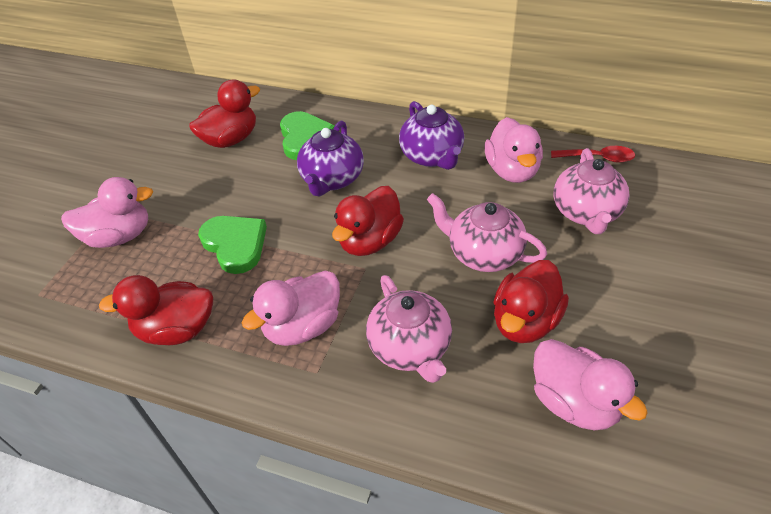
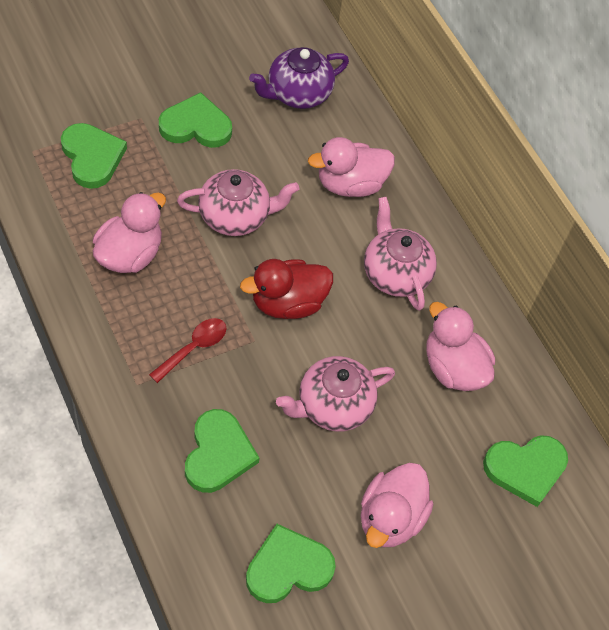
green heart: 2 -> 5
purple teapot: 2 -> 1
red duck: 4 -> 1

